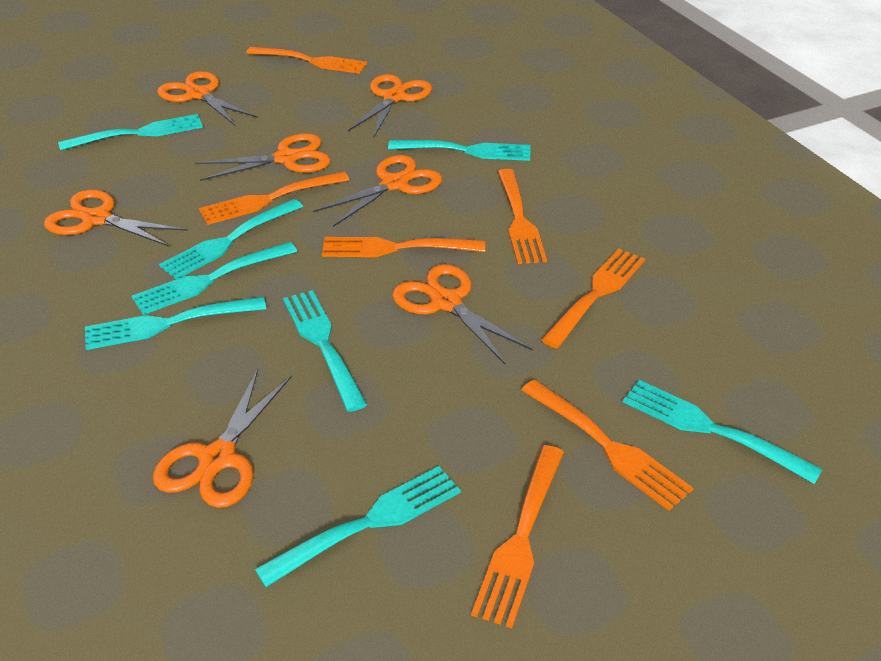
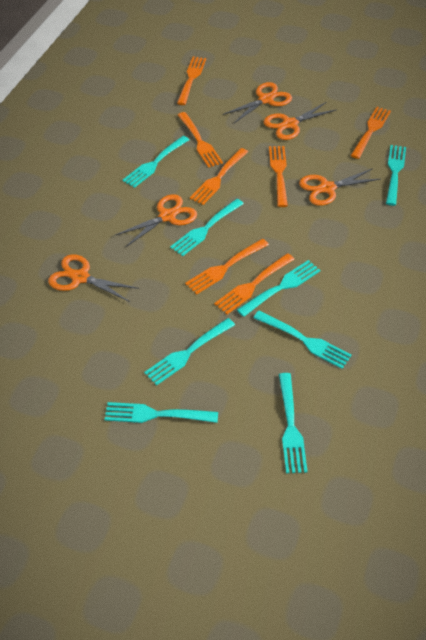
orange scissors: 7 -> 5

